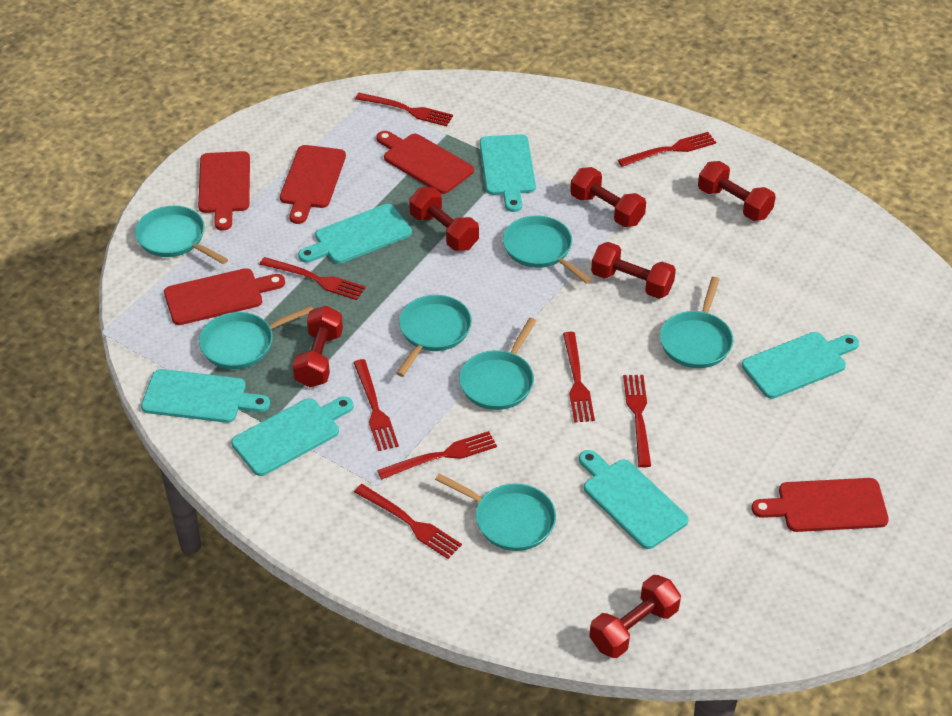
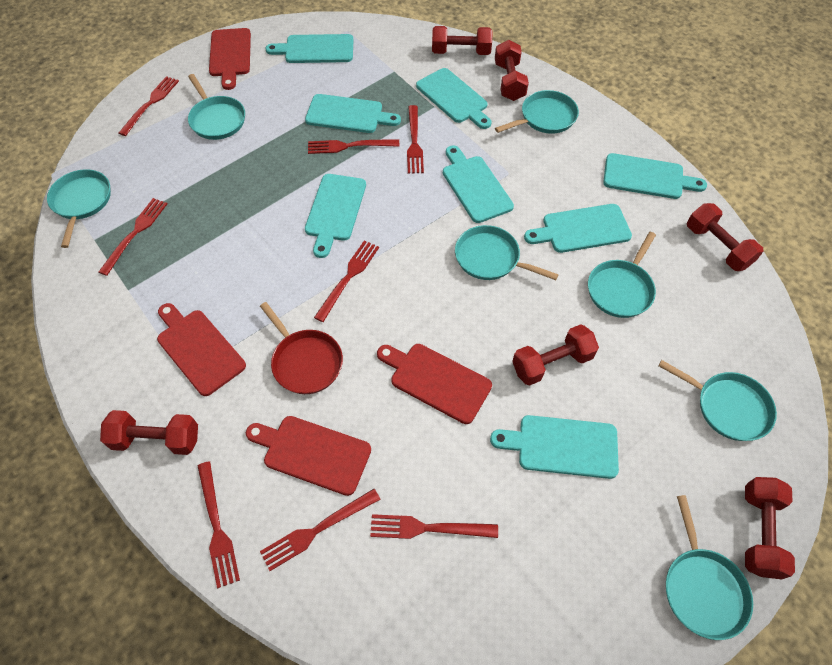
red cutting board: 5 -> 4
red pan: 0 -> 1
turquoise cutting board: 6 -> 8

